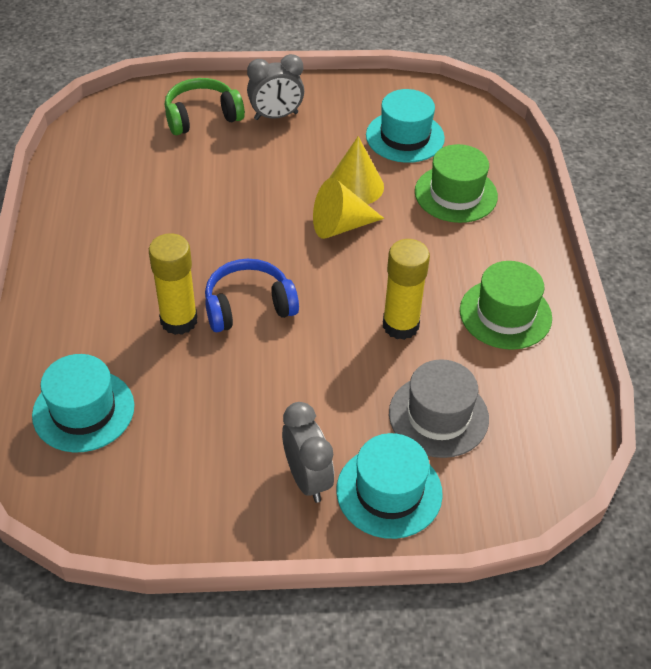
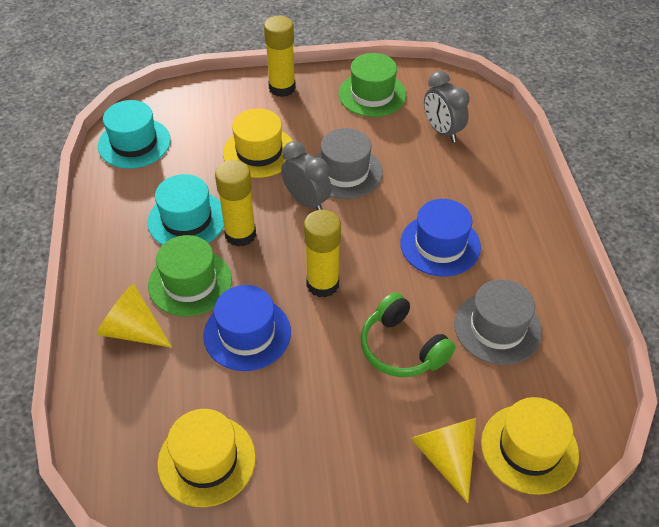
blue hat: 0 -> 2
blue headphones: 1 -> 0
grey hat: 1 -> 2
turquoise hat: 3 -> 2
yellow glue stick: 2 -> 3
yellow hat: 0 -> 3

